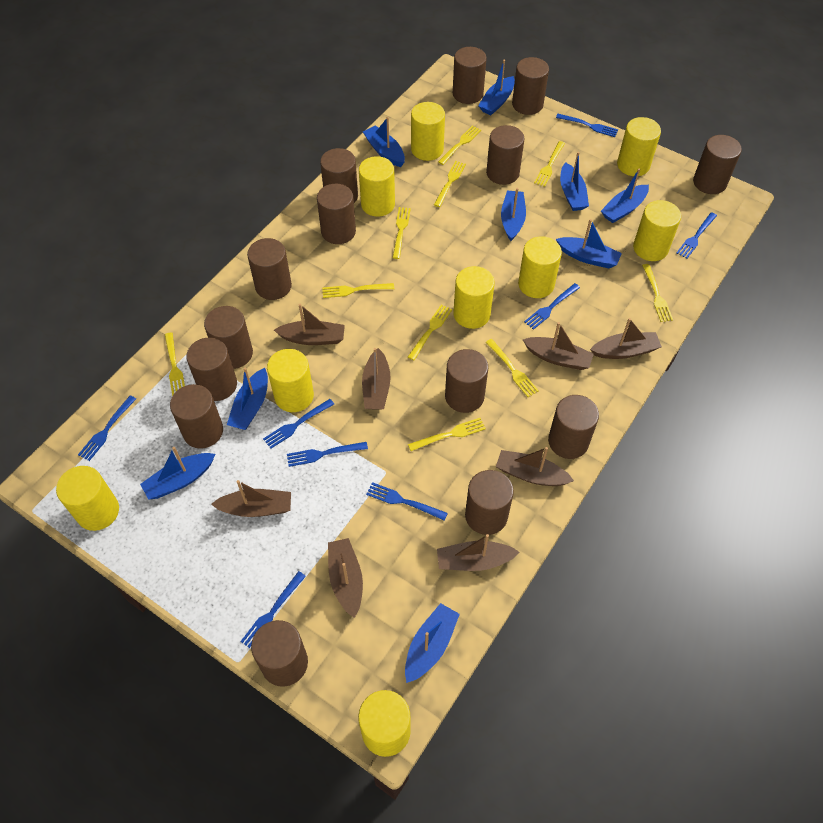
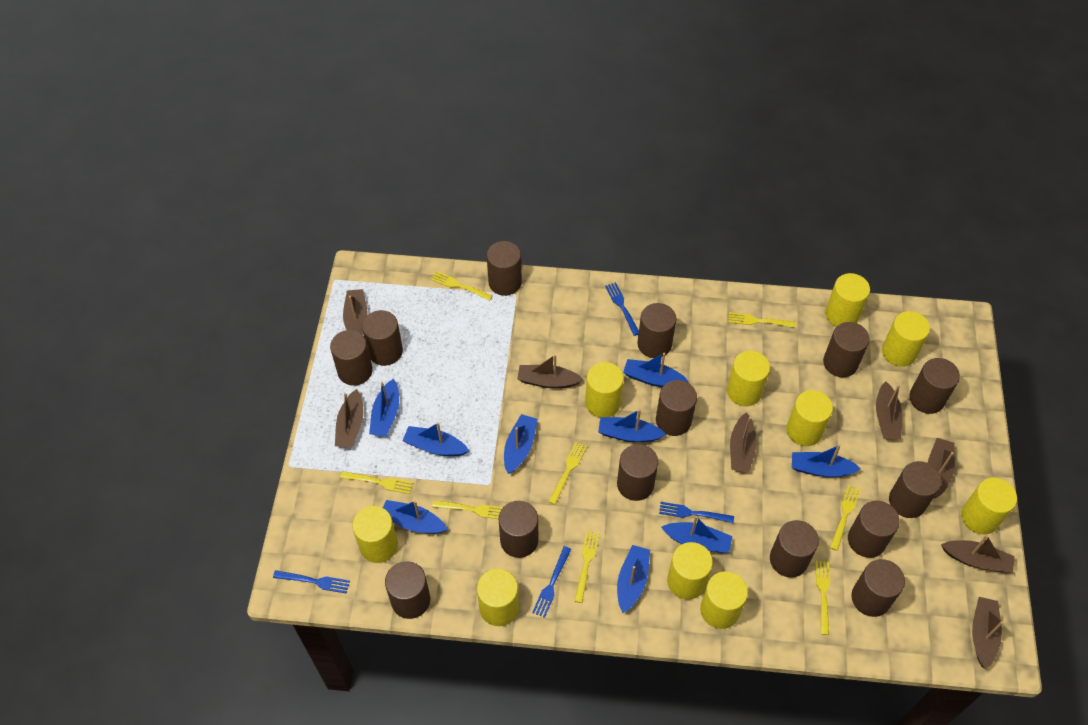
blue fork: 8 -> 4
yellow cylinder: 9 -> 10
yellow fork: 10 -> 8

